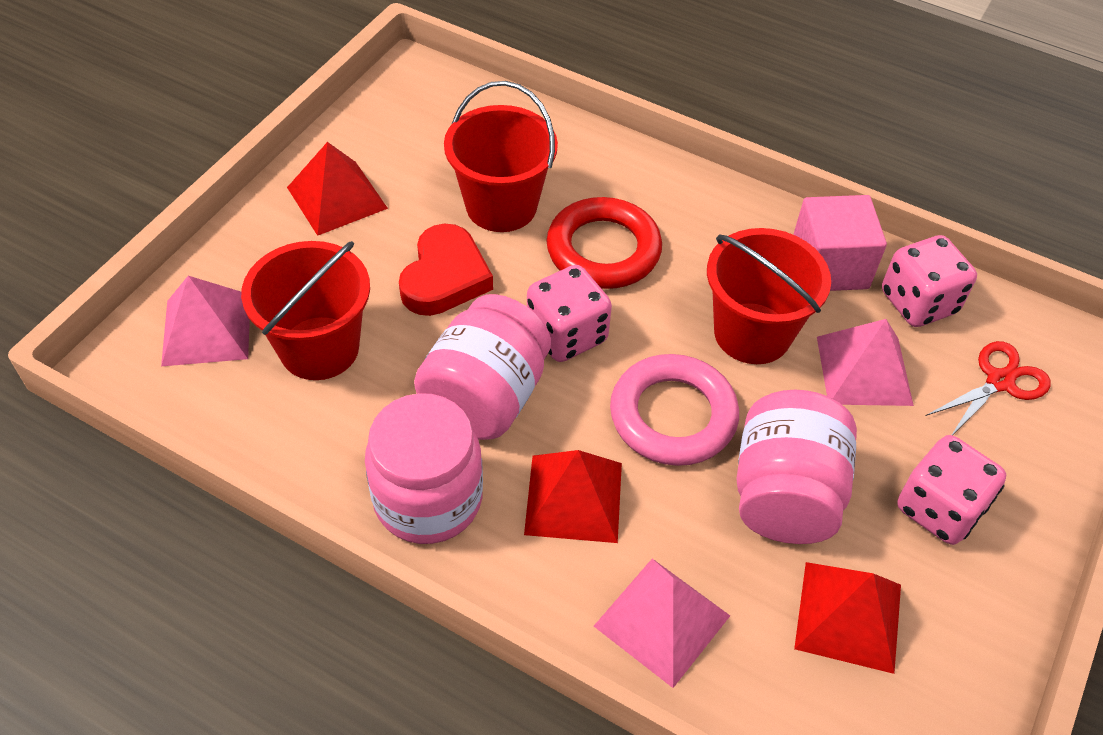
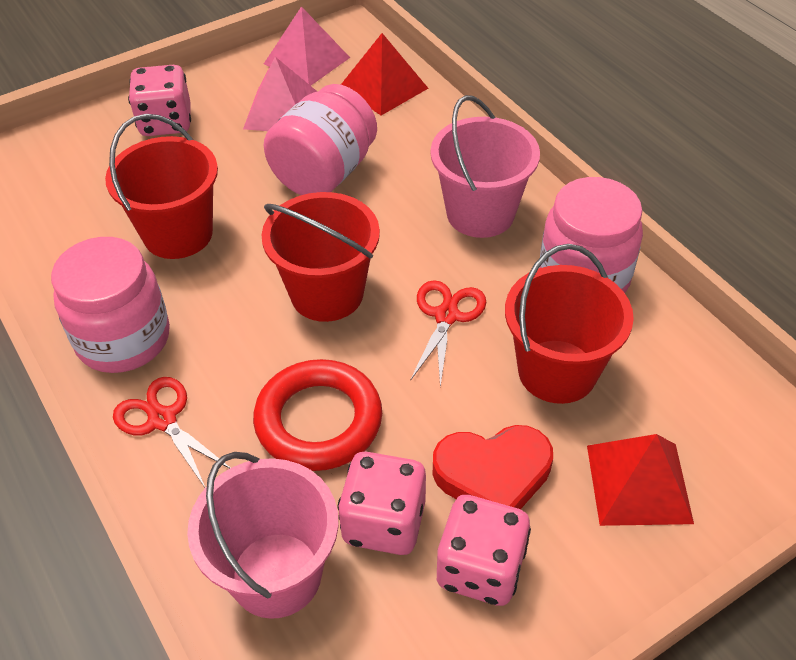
pink bucket: 0 -> 2
pink cube: 1 -> 0
pink pyramid: 3 -> 2
pink ring: 1 -> 0
red pyramid: 3 -> 2
red scissors: 1 -> 2

